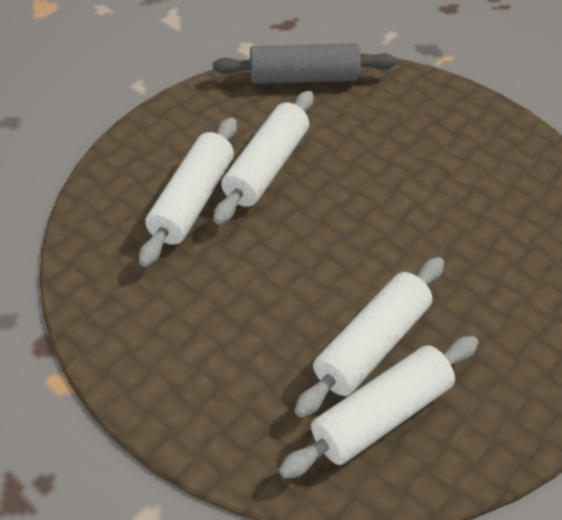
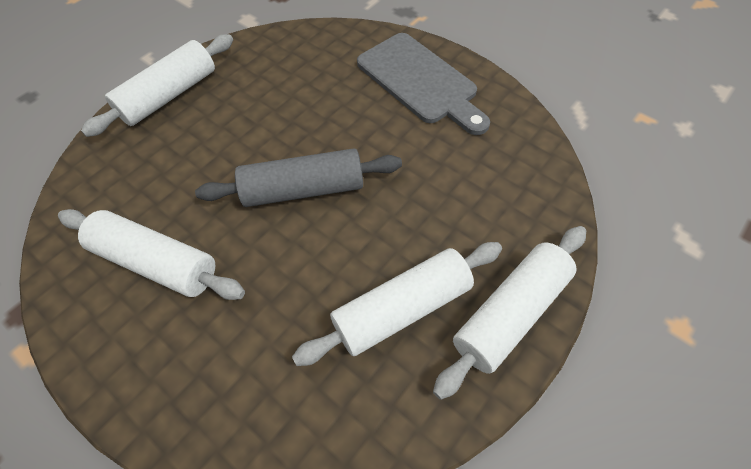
grey cutting board: 0 -> 1

